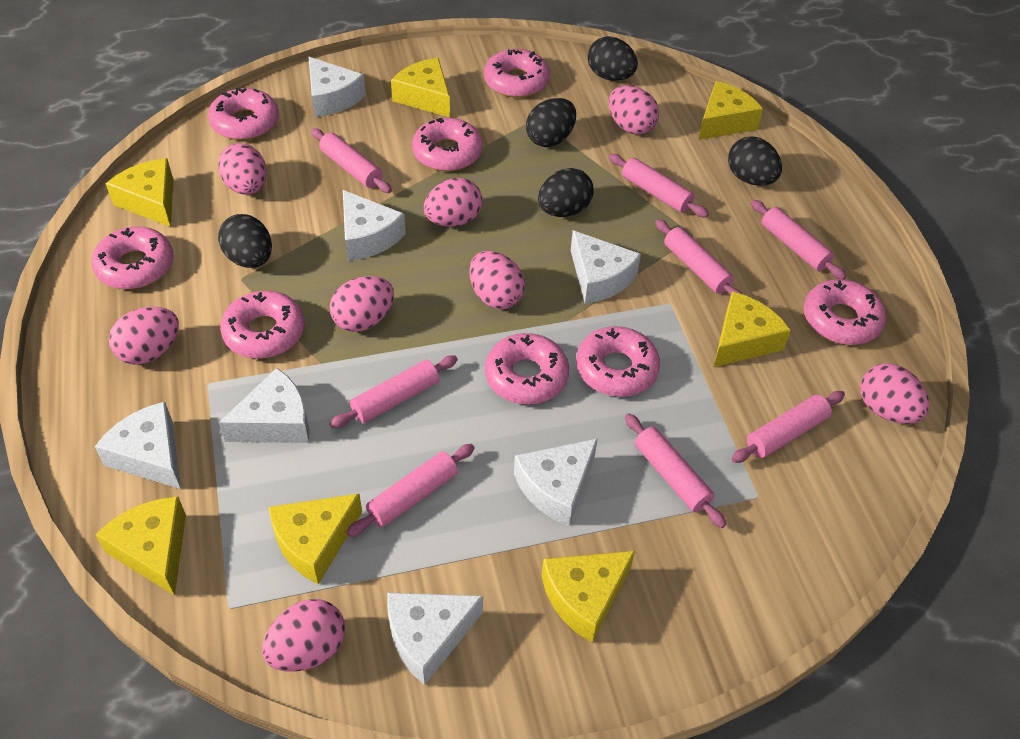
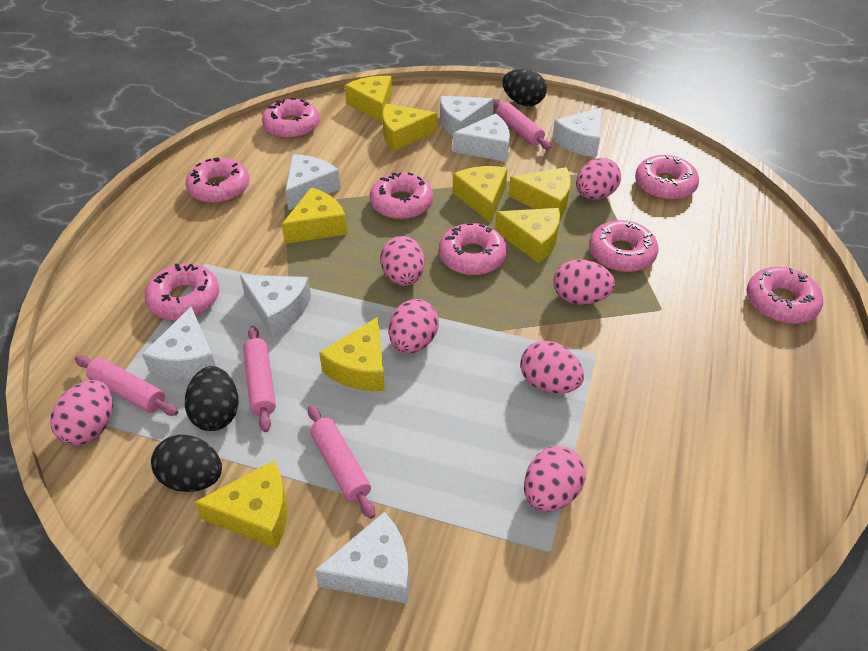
black egg: 5 -> 3
pink egg: 8 -> 7
pink rolling pin: 8 -> 4
yellow cheese: 7 -> 8

